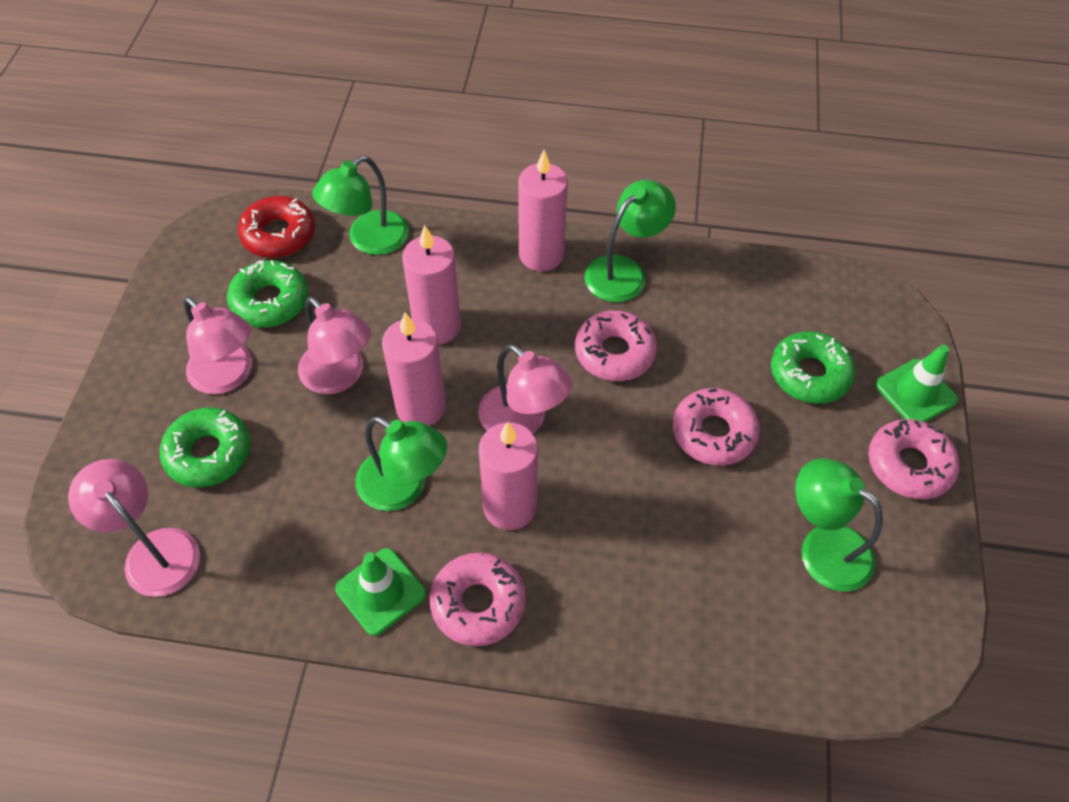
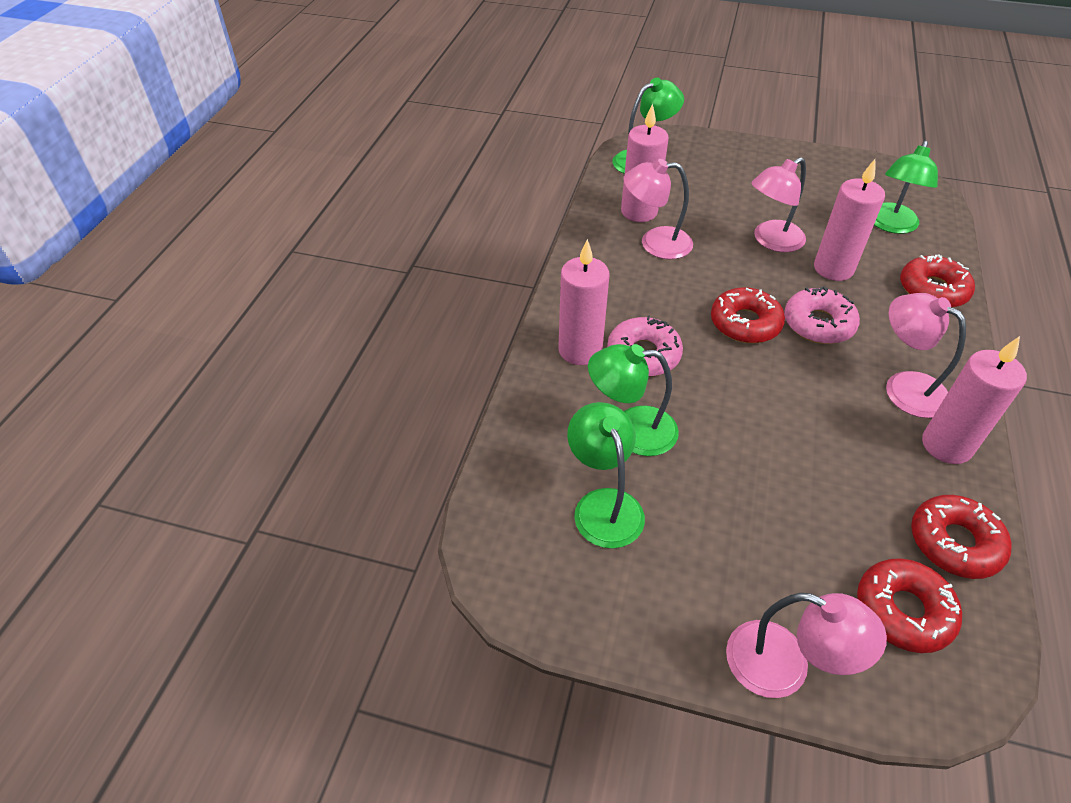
green donut: 3 -> 0
green traffic cone: 2 -> 0
pink donut: 4 -> 2
red donut: 1 -> 4

